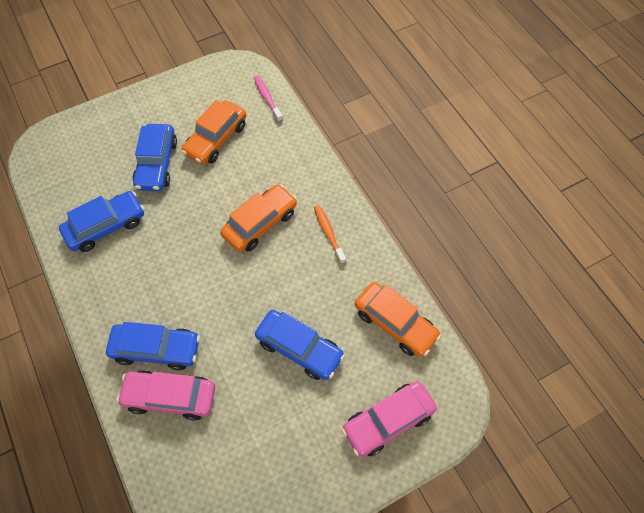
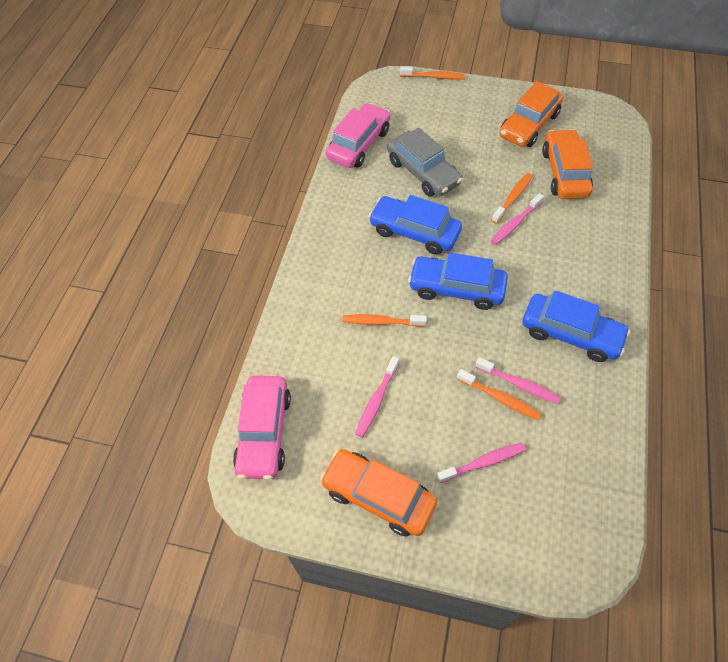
blue car: 4 -> 3
grey car: 0 -> 1
orange toothbrush: 1 -> 4
pink toothbrush: 1 -> 4

